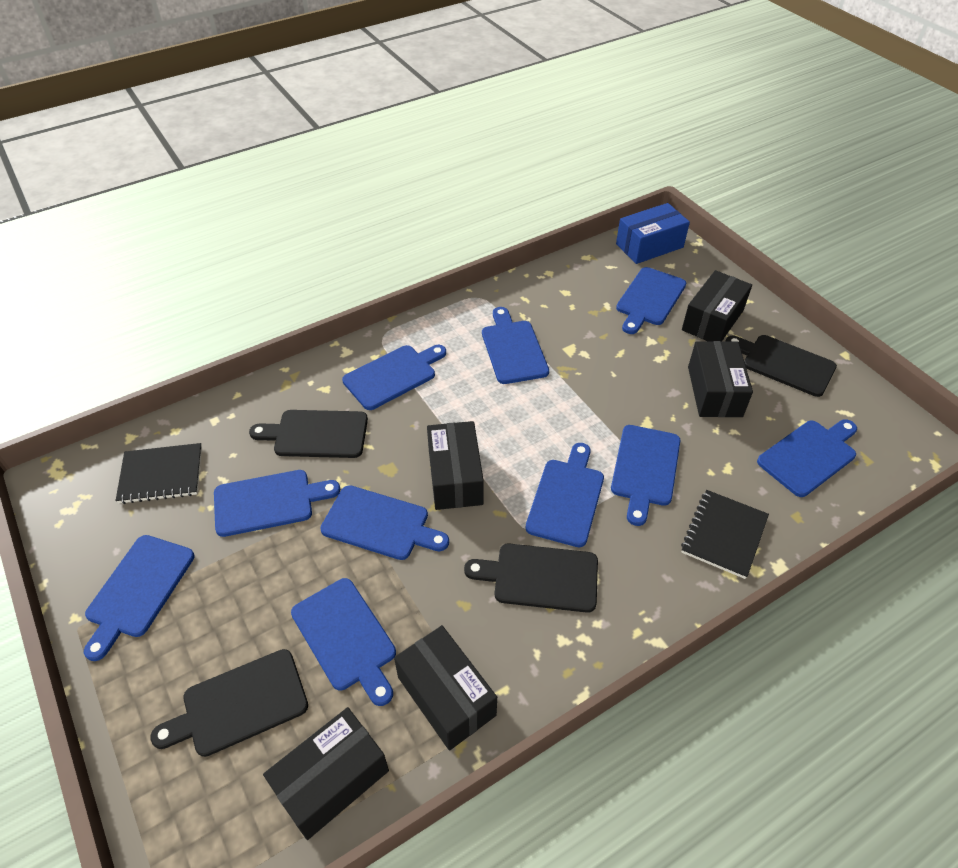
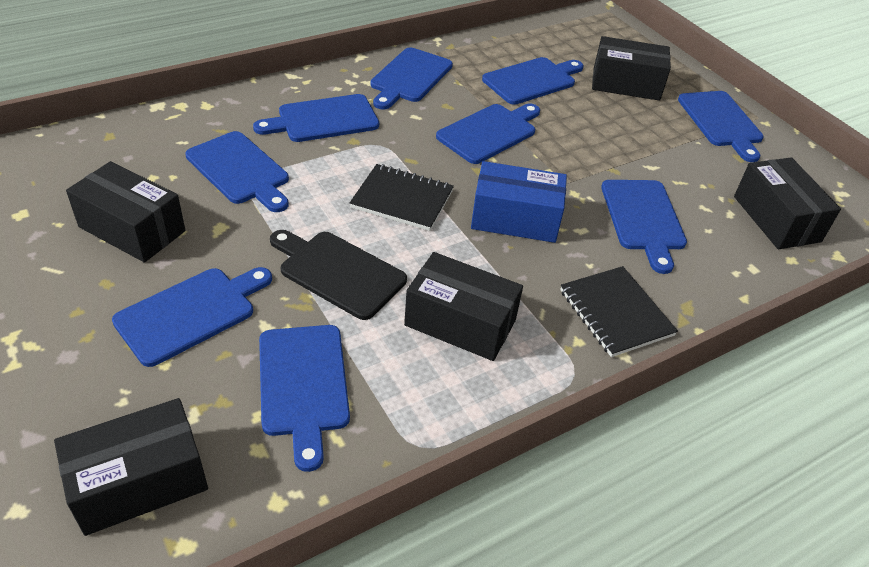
black cutting board: 4 -> 1
blue cutting board: 10 -> 9

